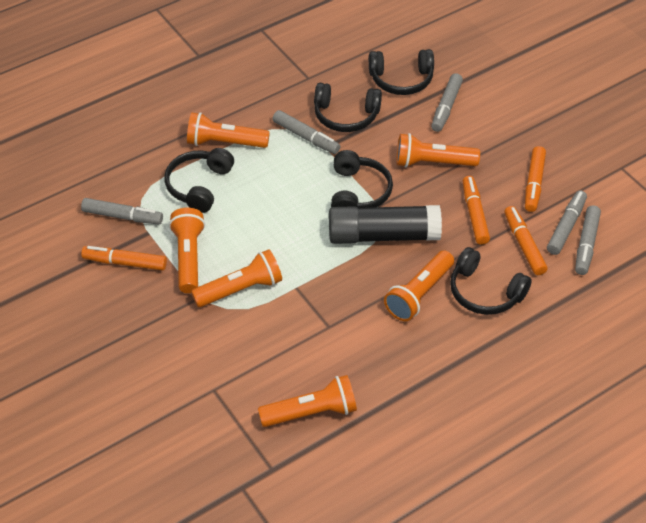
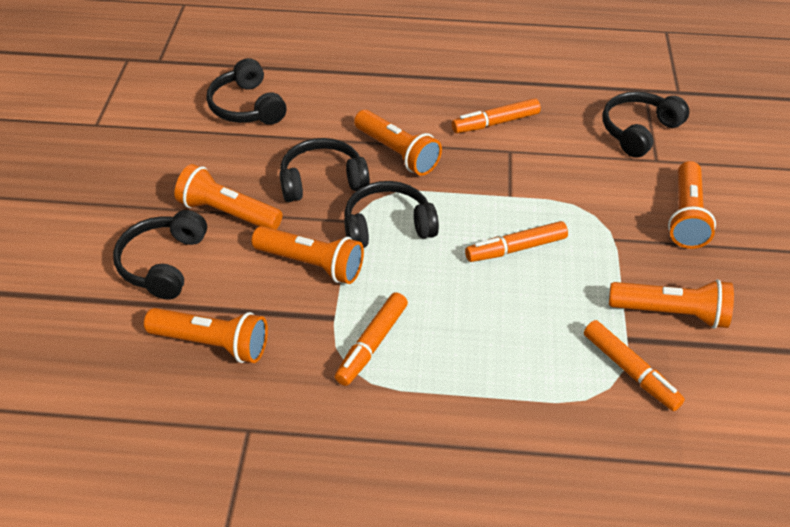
black glue stick: 1 -> 0
grey marker: 5 -> 0

